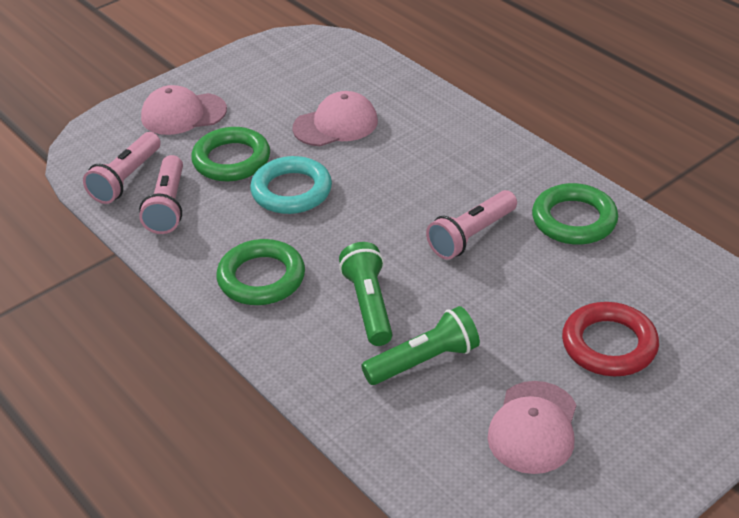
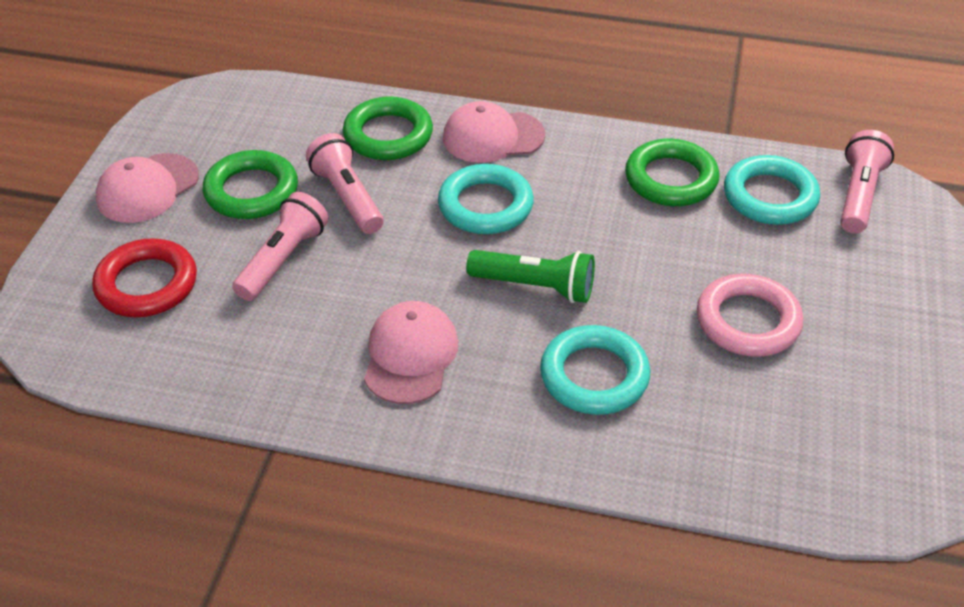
green flashlight: 2 -> 1
pink ring: 0 -> 1
turquoise ring: 1 -> 3

